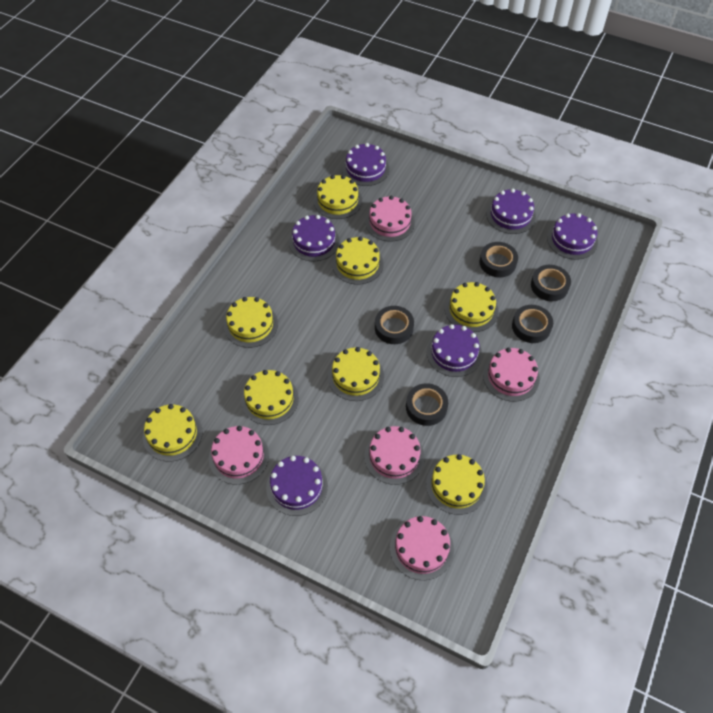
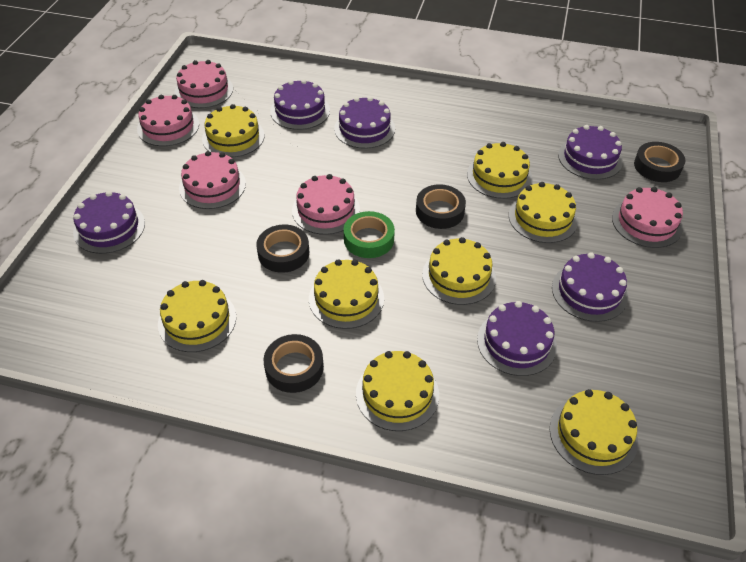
black tape: 5 -> 4
green tape: 0 -> 1

